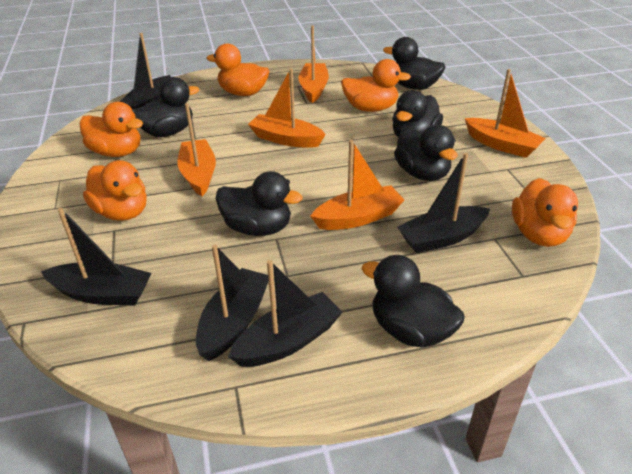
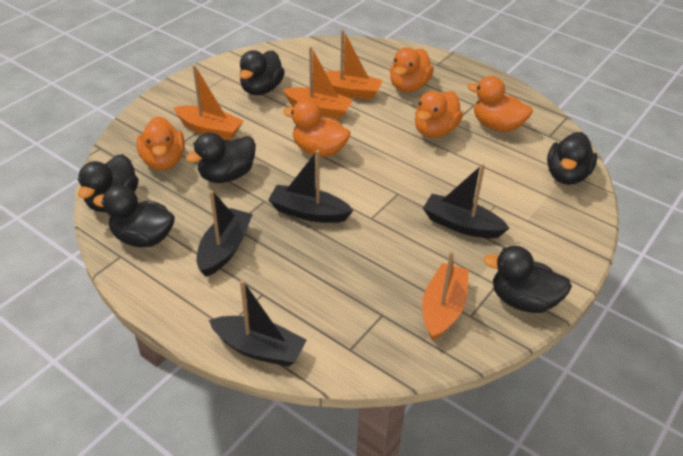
black boat: 5 -> 4
orange boat: 5 -> 4

